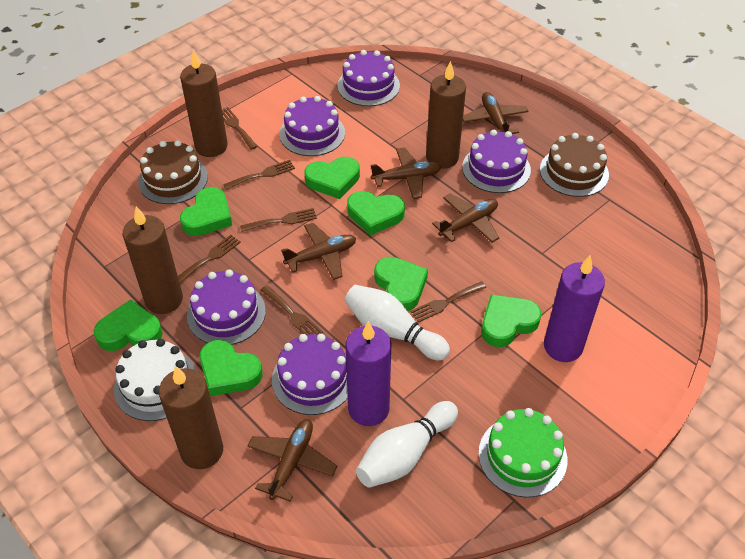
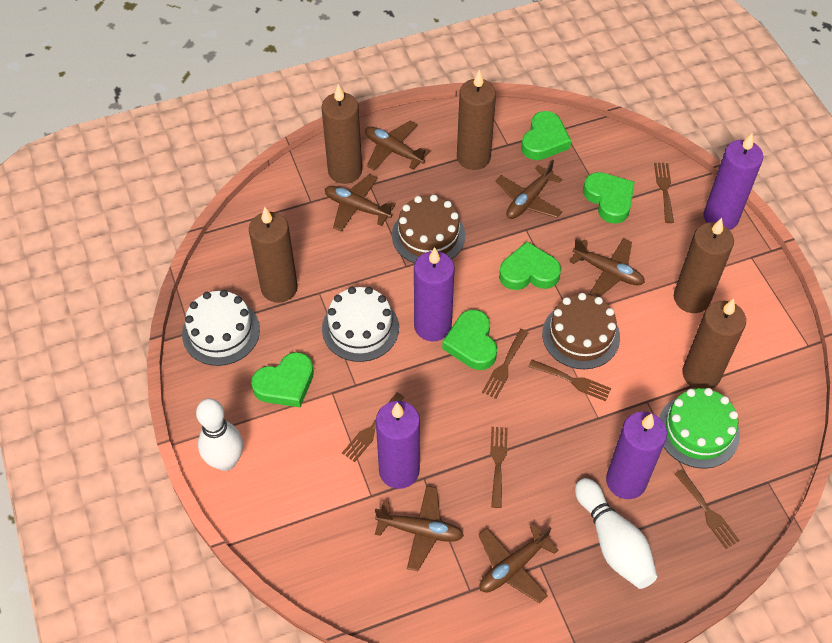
brown candle: 4 -> 5
brown plane: 5 -> 6
green heart: 7 -> 5
purple cake: 5 -> 0
purple candle: 2 -> 4
white cake: 1 -> 2

